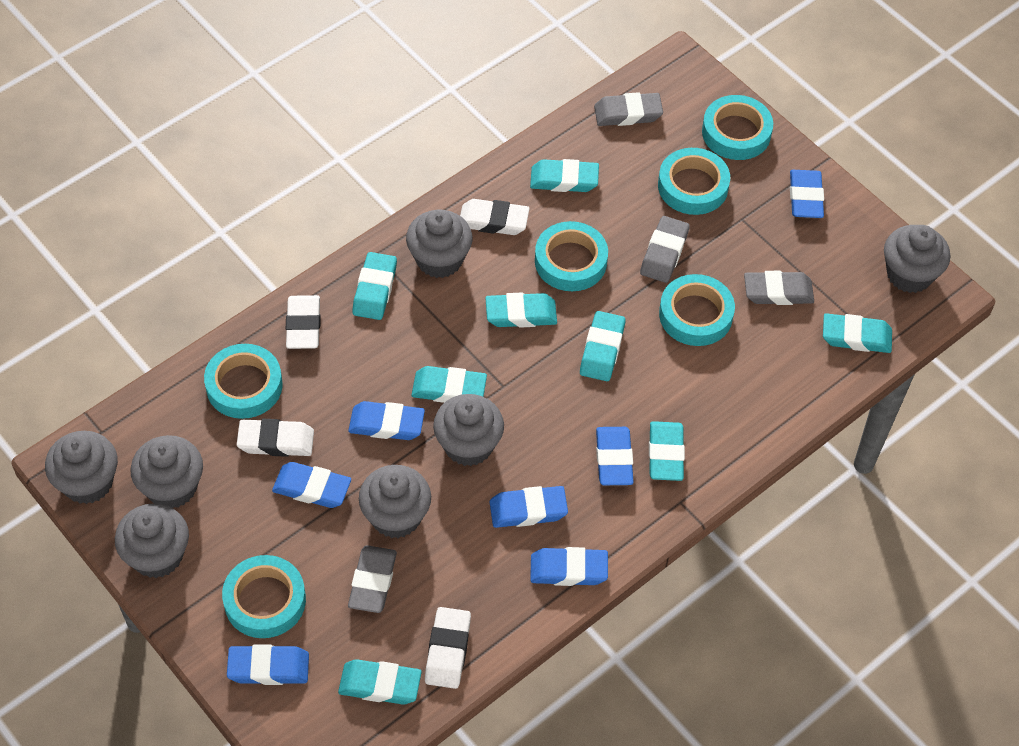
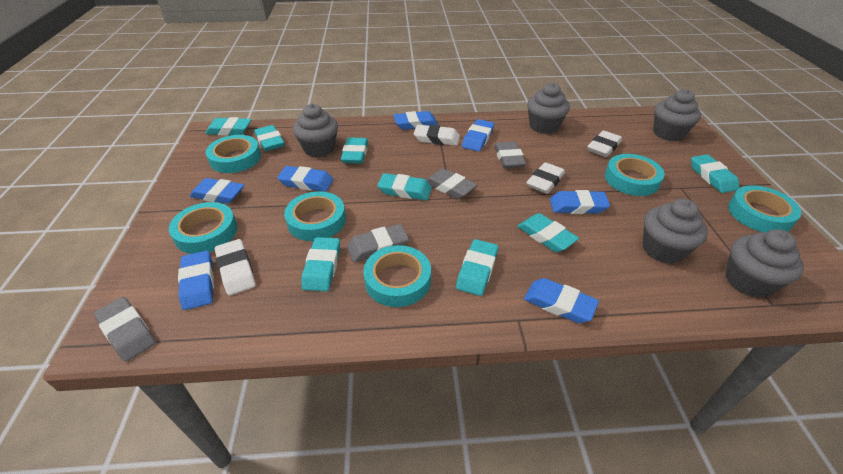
grey cupcake: 7 -> 5

